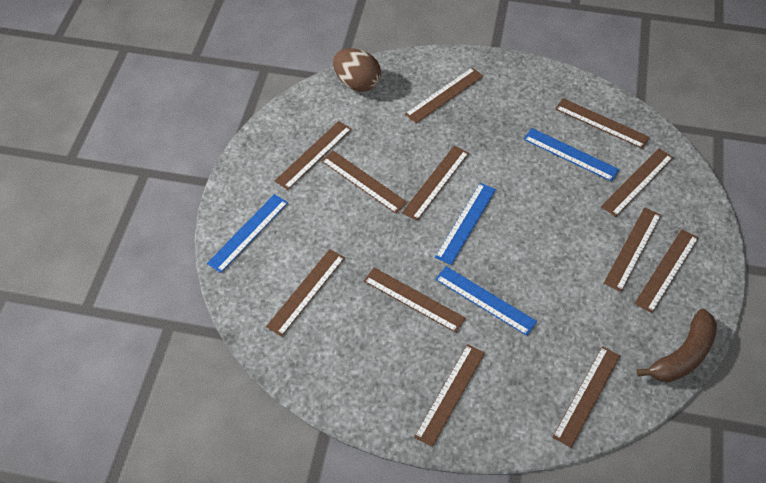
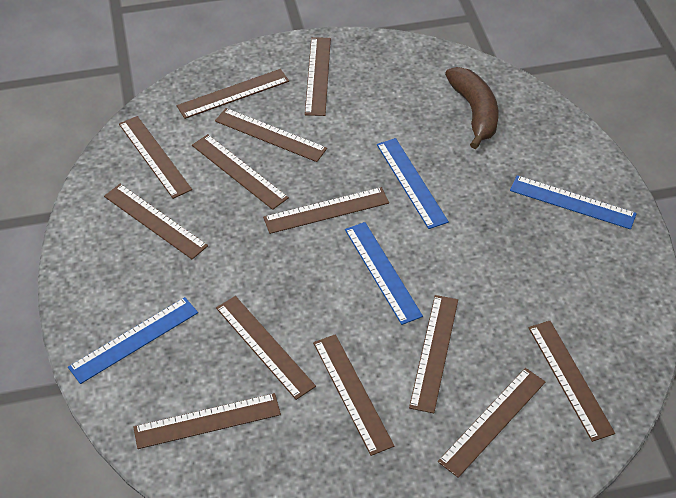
brown egg: 1 -> 0
brown ruler: 12 -> 13

